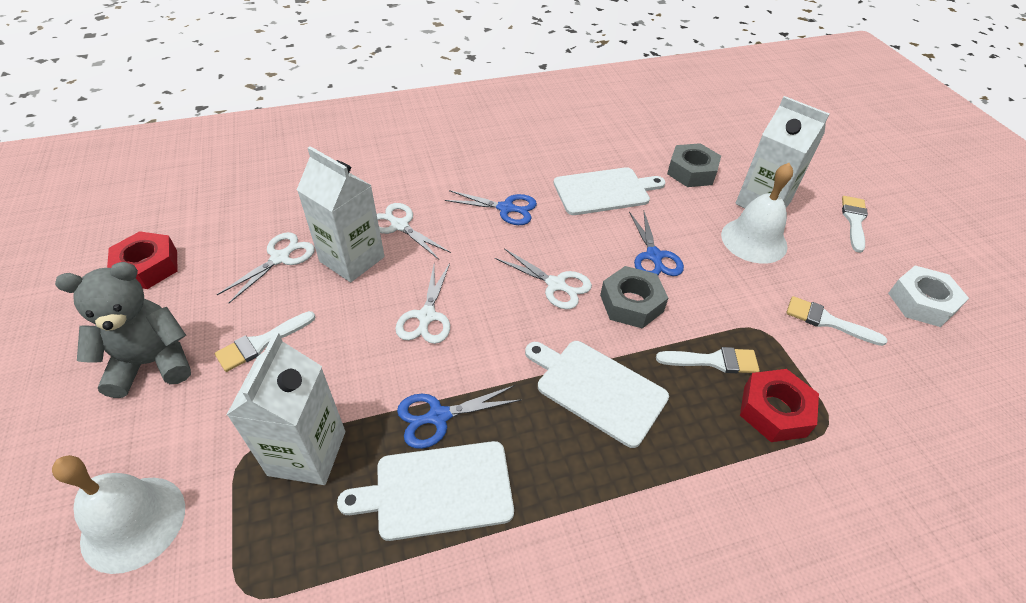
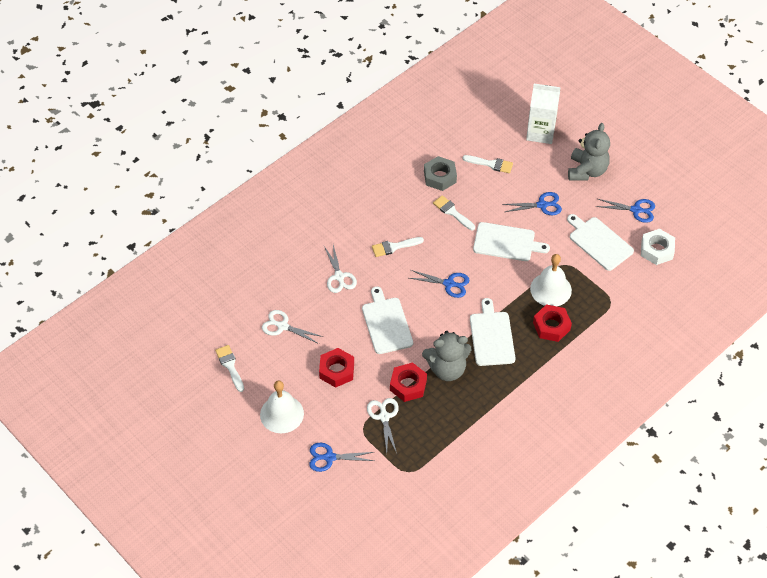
blue scissors: 3 -> 4
grey nut: 2 -> 1
grey teddy bear: 1 -> 2
red nut: 2 -> 3
white carton: 3 -> 1
white cutting board: 3 -> 4
white scissors: 4 -> 3

